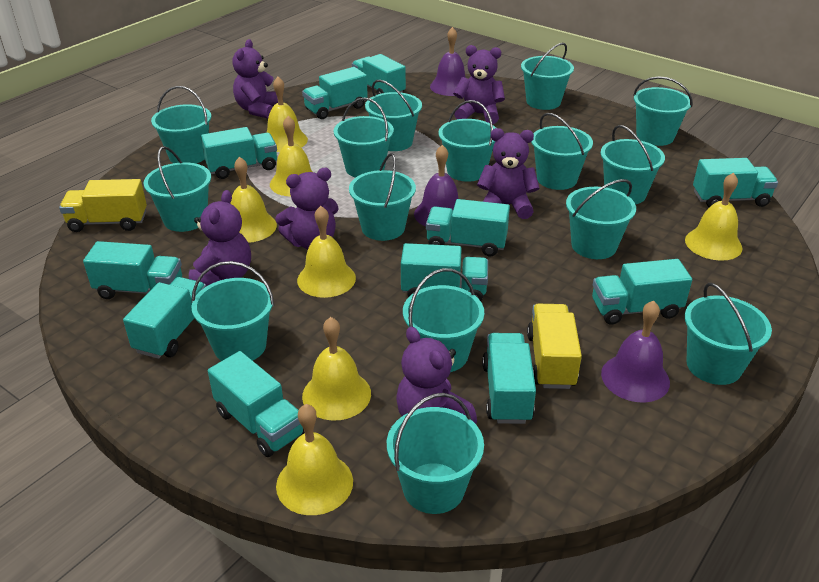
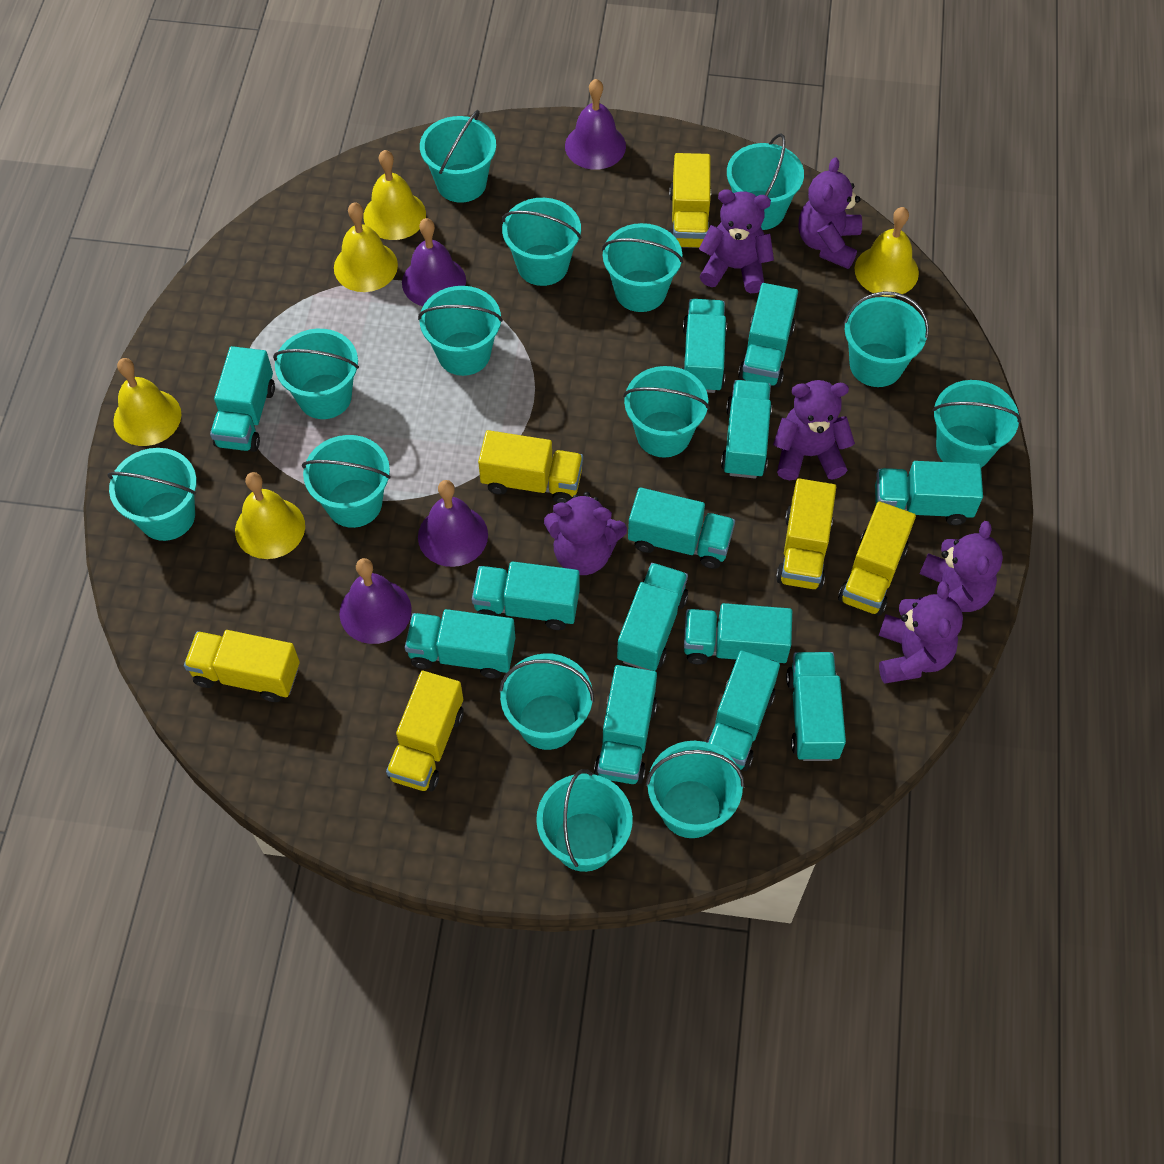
purple bell: 3 -> 4
turquoise bucket: 15 -> 14
turquoise truck: 11 -> 13
yellow bell: 7 -> 5
yellow truck: 2 -> 6

